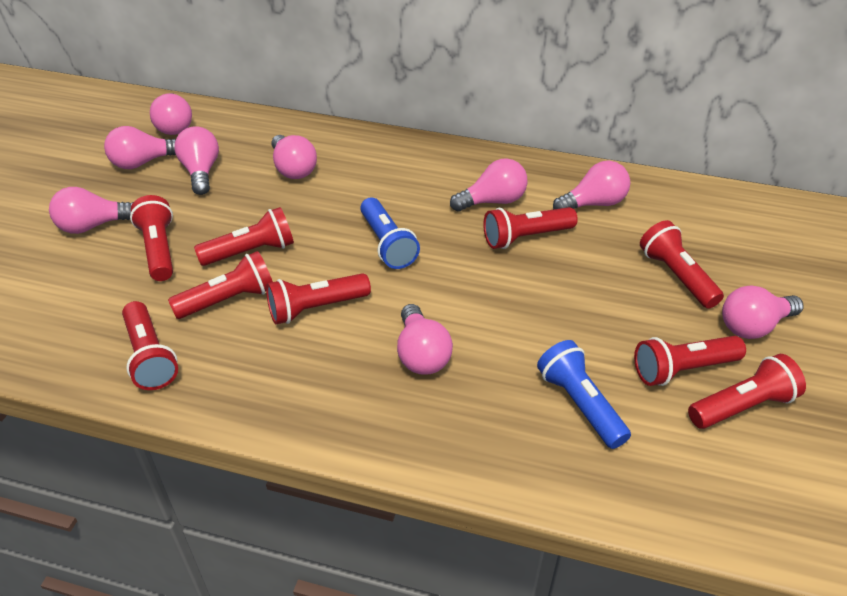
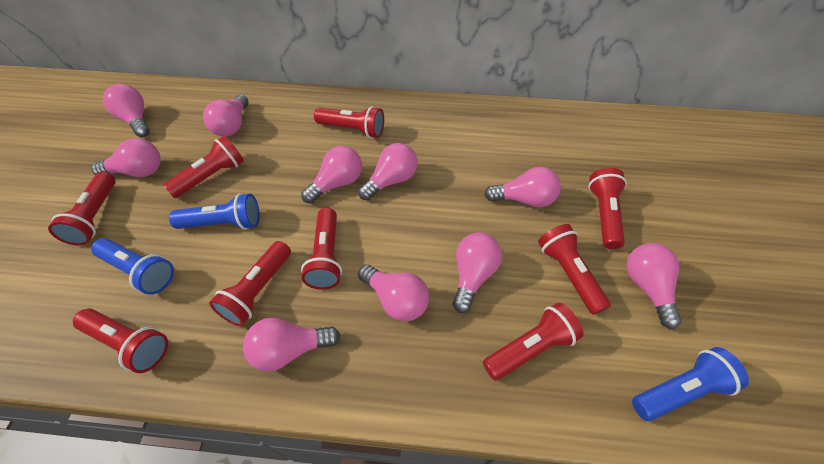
blue flashlight: 2 -> 3
pink light bulb: 9 -> 10

